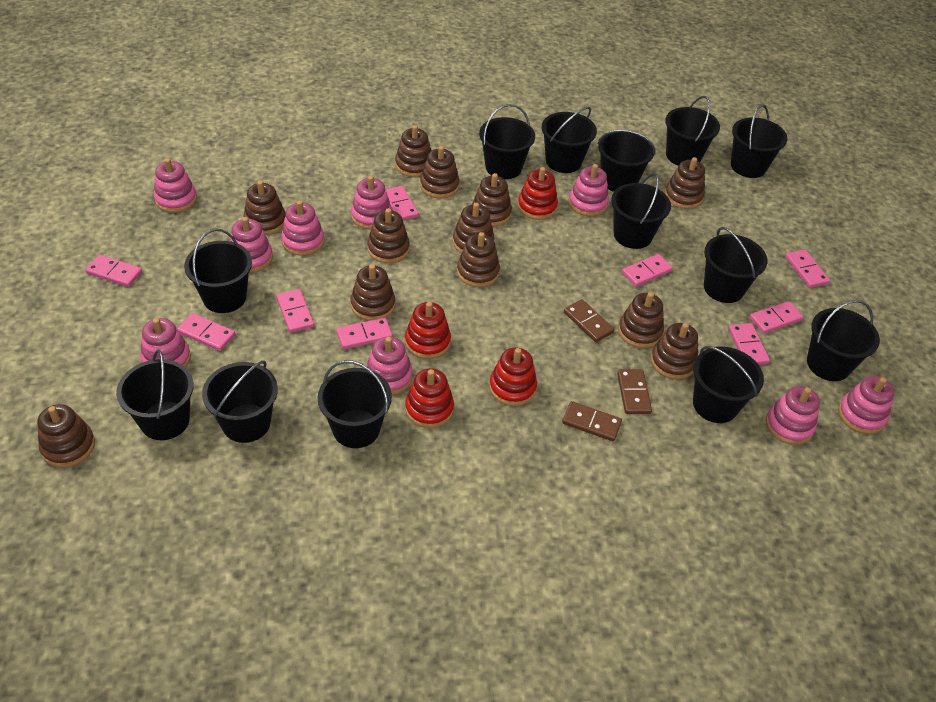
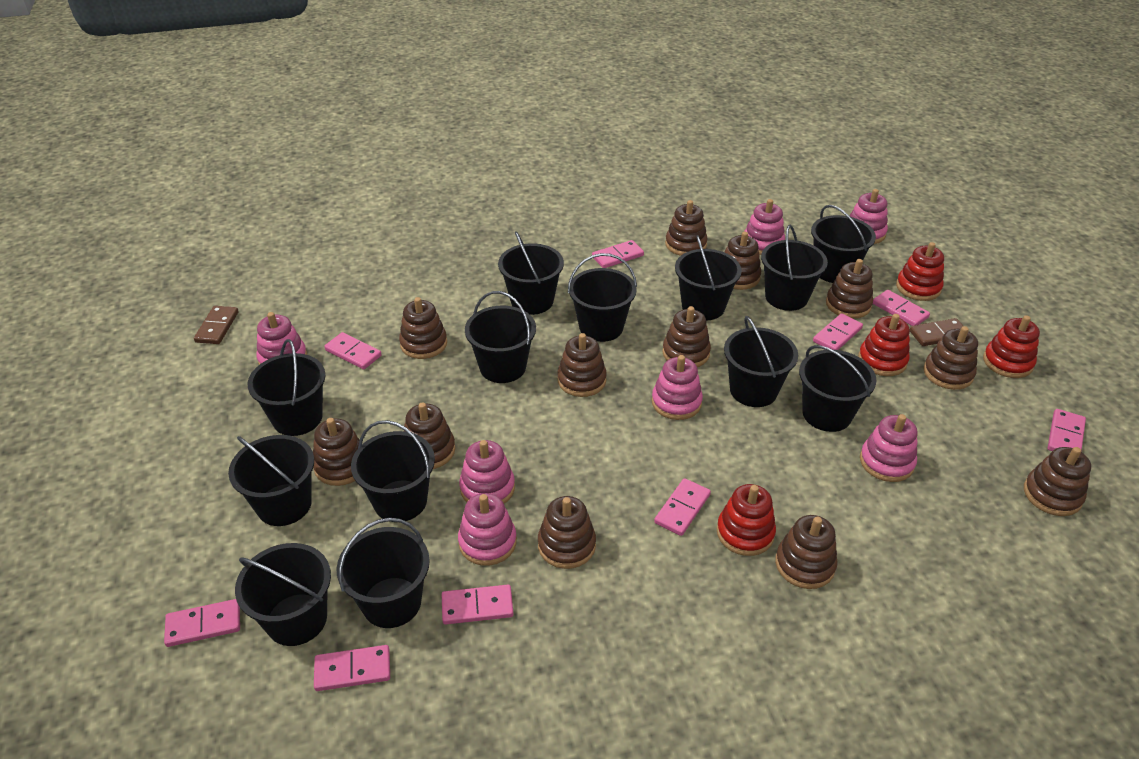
brown domino: 3 -> 2
pink stacking toy: 9 -> 7

